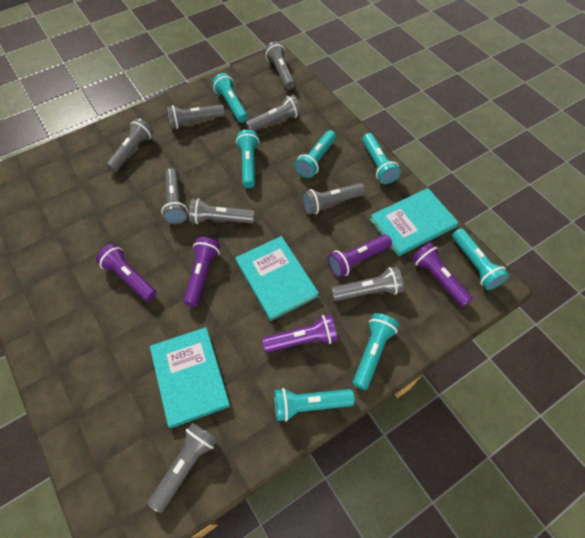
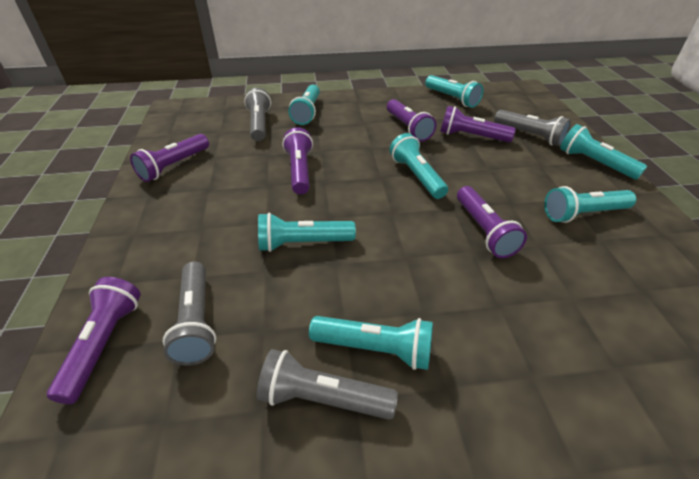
grey flashlight: 9 -> 4
purple flashlight: 5 -> 6
turquoise book: 3 -> 0

